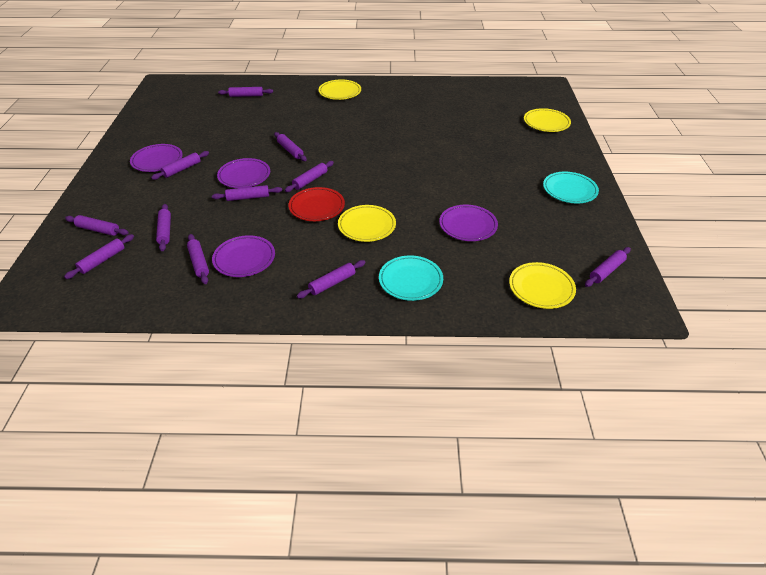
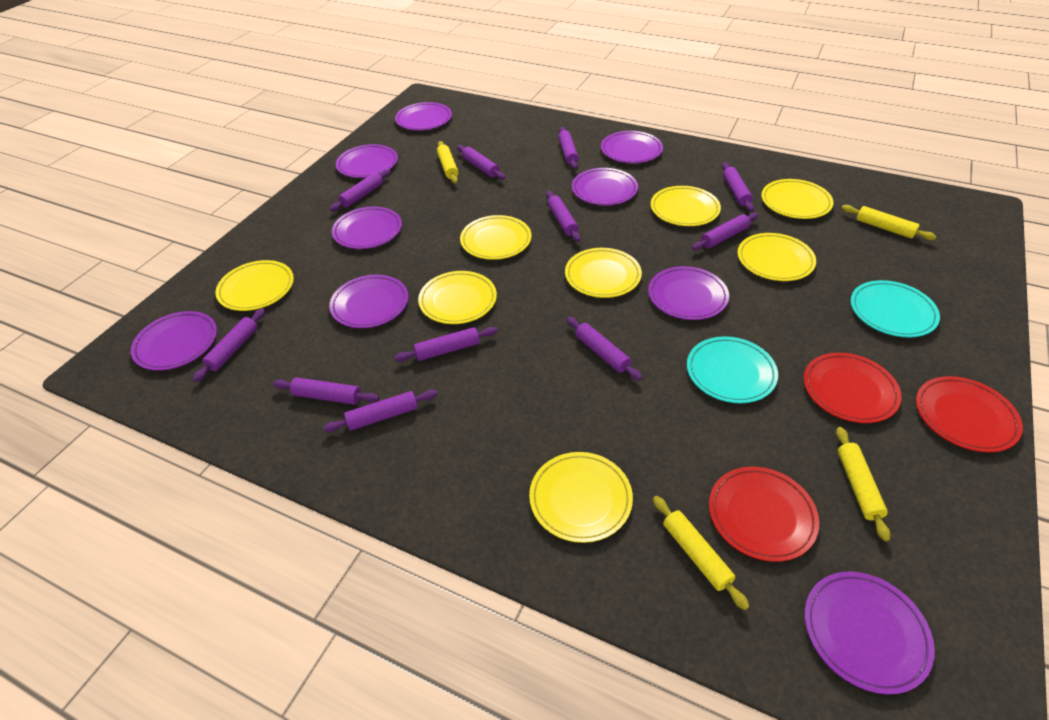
purple plate: 4 -> 9
red plate: 1 -> 3
yellow plate: 4 -> 8
yellow rolling pin: 0 -> 4

